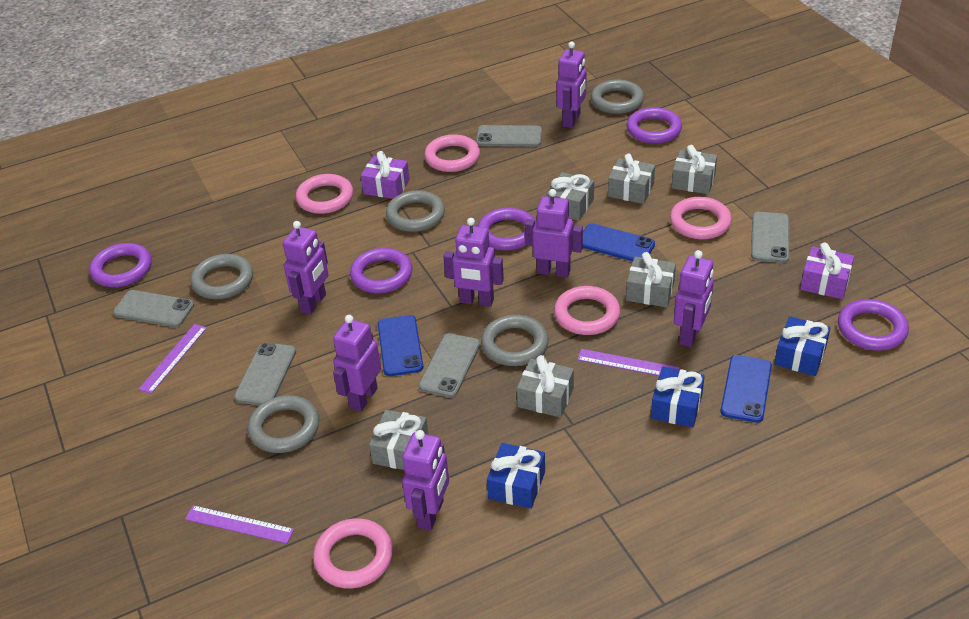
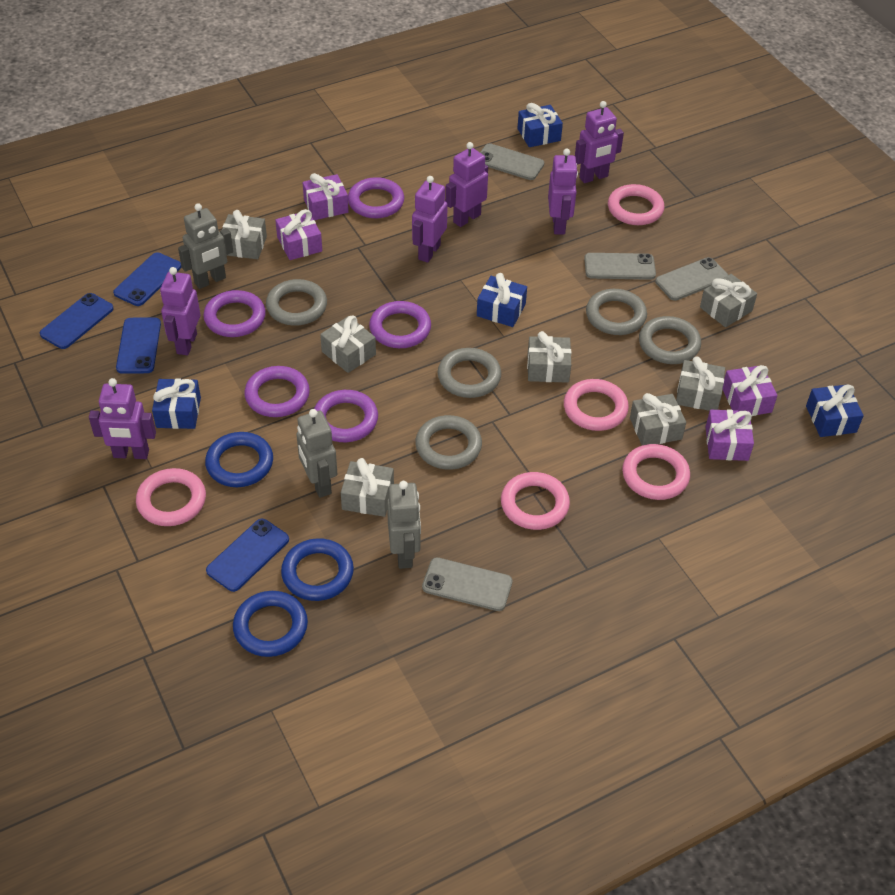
blue gift: 3 -> 4
blue phone: 3 -> 4
blue ring: 0 -> 3
grey gift: 6 -> 7
grey phone: 5 -> 4
grey robot: 0 -> 3
purple gift: 2 -> 4
purple robot: 7 -> 6
purple ruler: 3 -> 0

